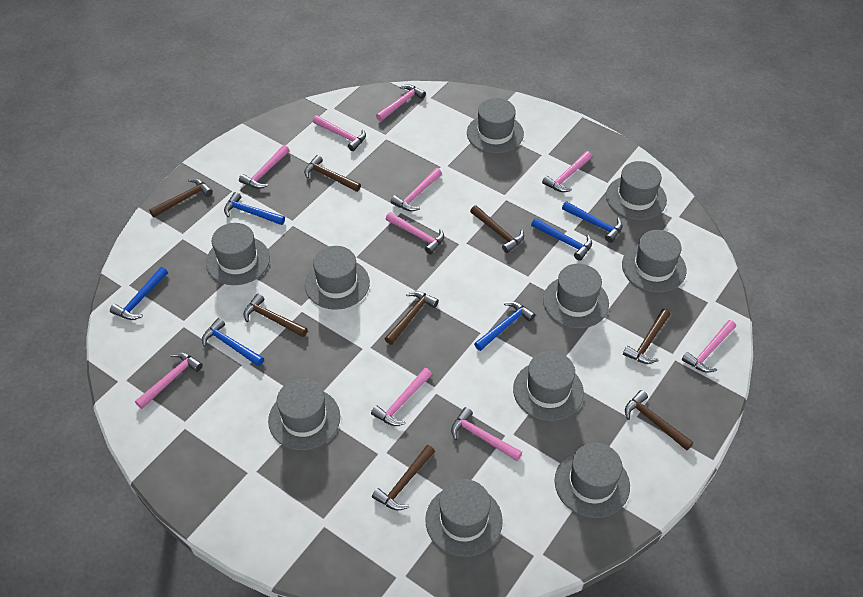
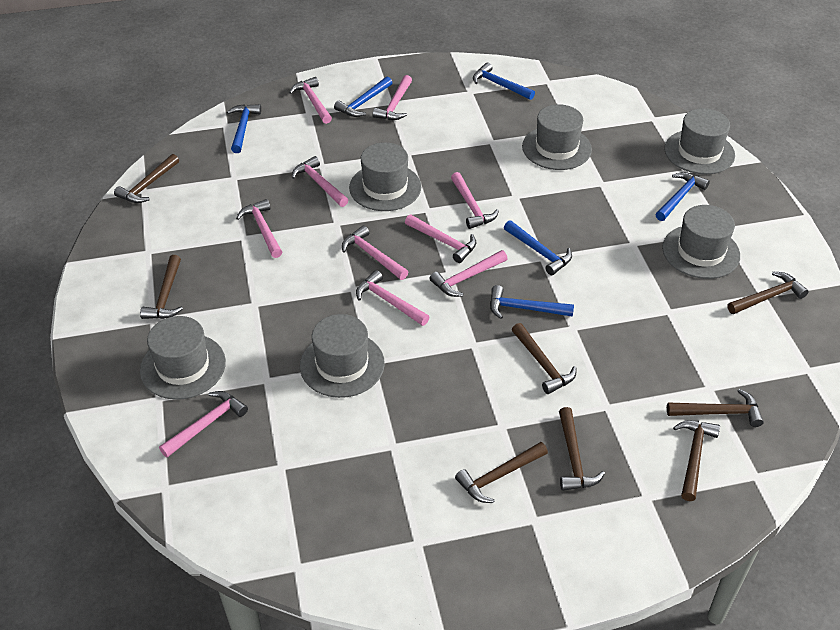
grey hat: 10 -> 6

